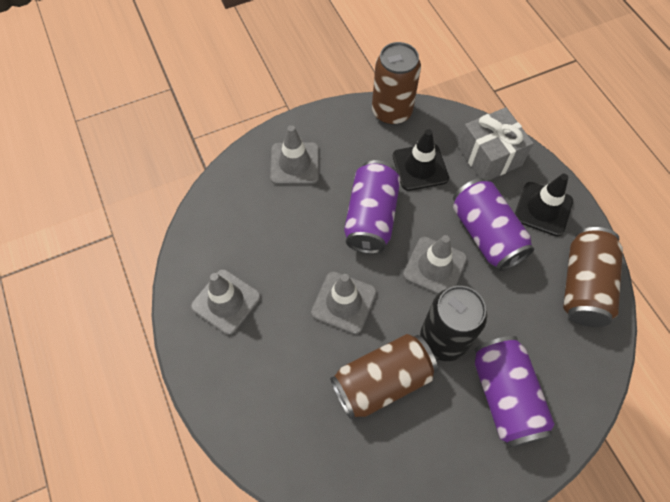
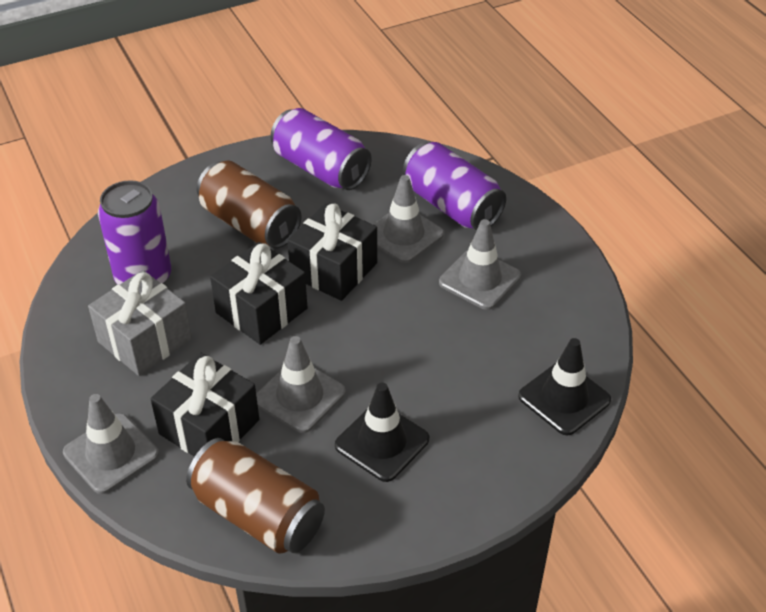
black can: 1 -> 0
black gift: 0 -> 3
brown can: 3 -> 2

